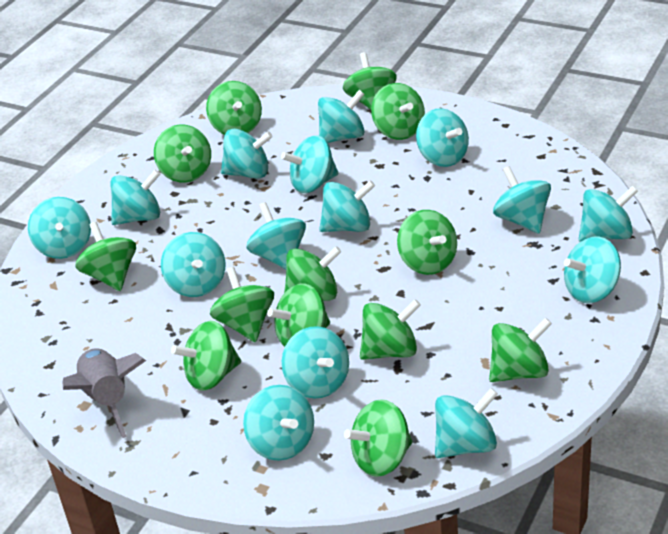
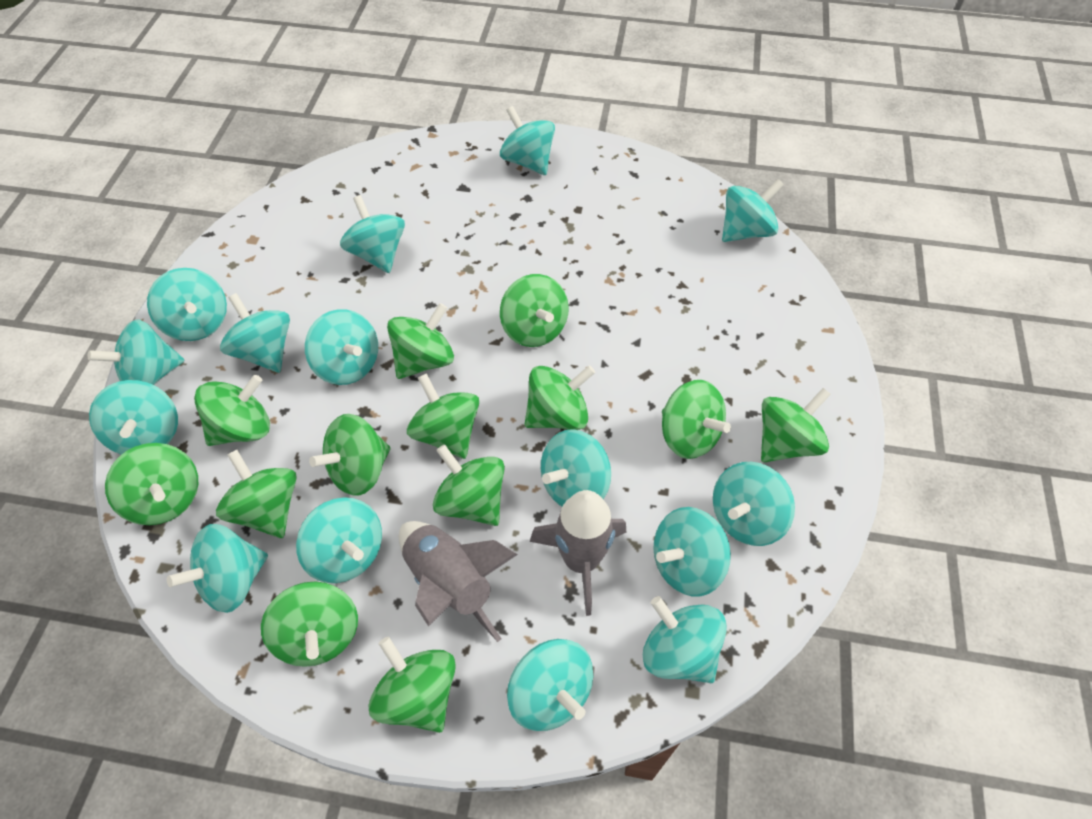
grey rocket: 1 -> 2

